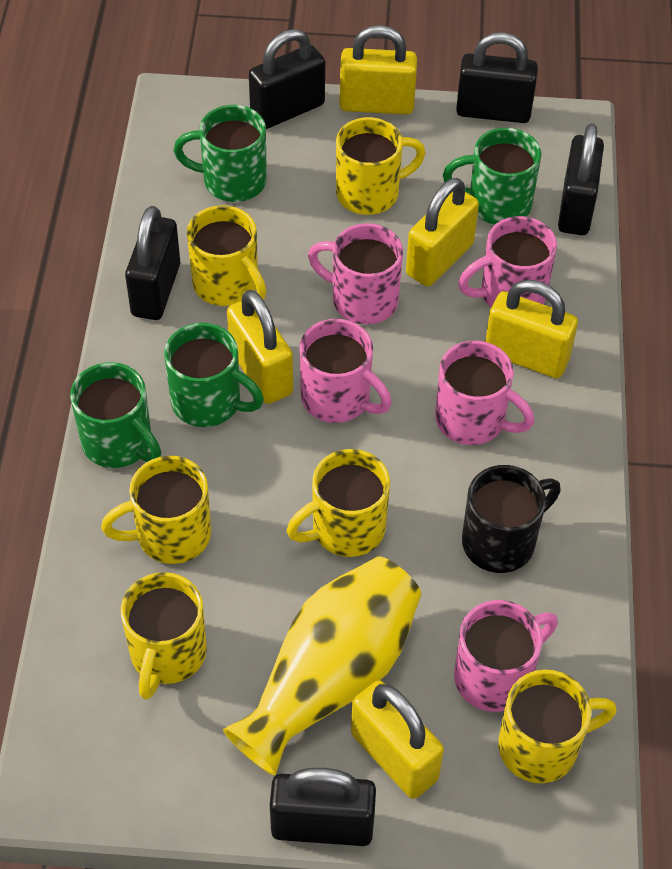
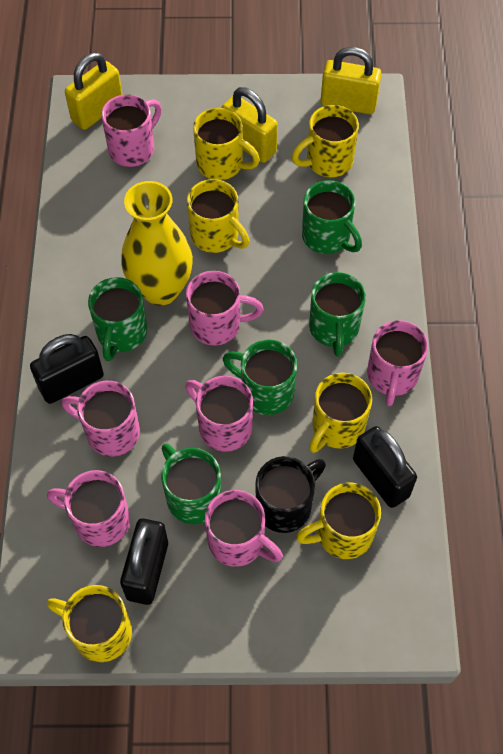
black padlock: 5 -> 3
green mug: 4 -> 5
pink mug: 5 -> 7
yellow padlock: 5 -> 3

